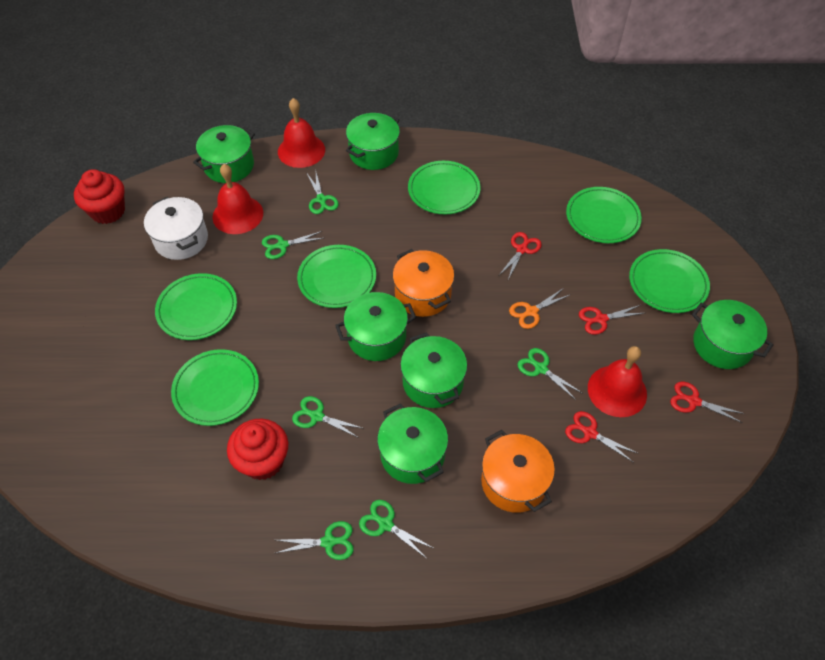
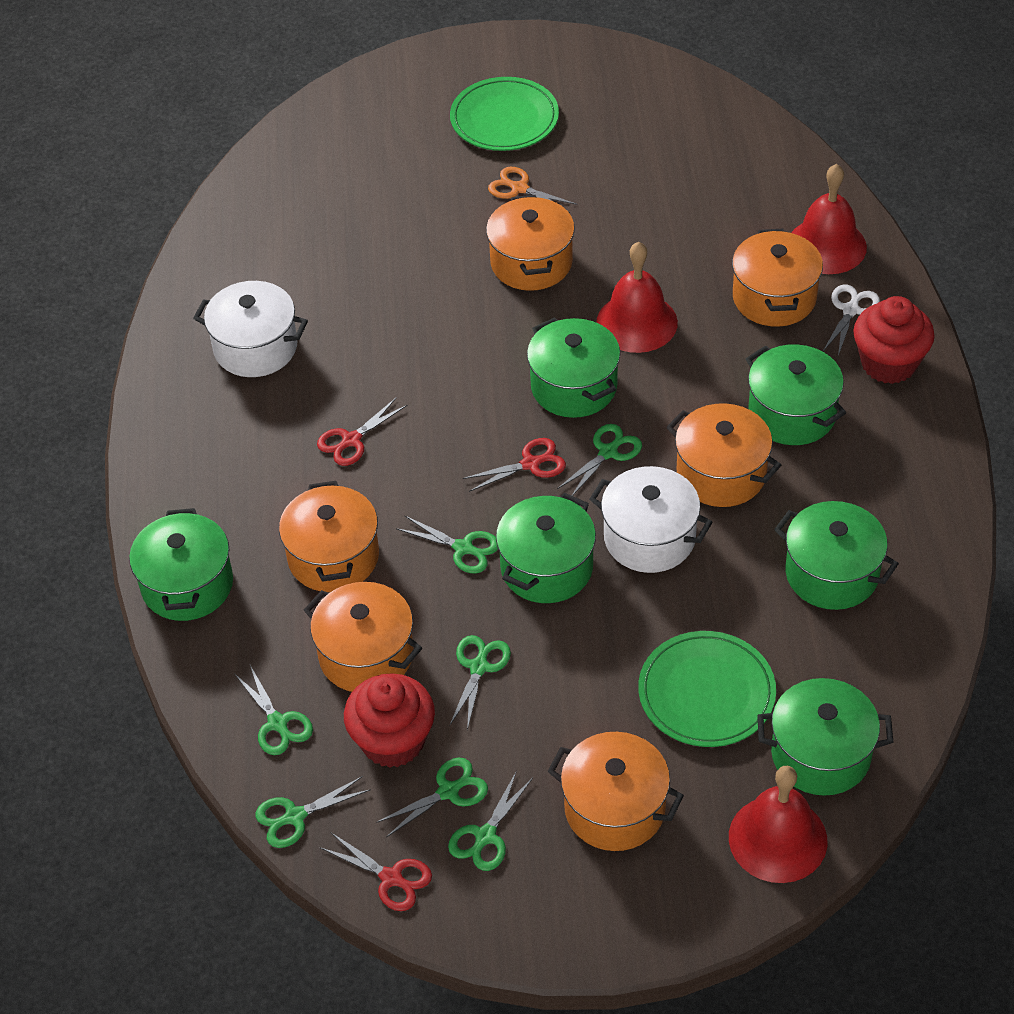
green plate: 6 -> 2
green scissors: 6 -> 7
orange pot: 2 -> 6
red scissors: 4 -> 3
white pot: 1 -> 2
white scissors: 0 -> 1

